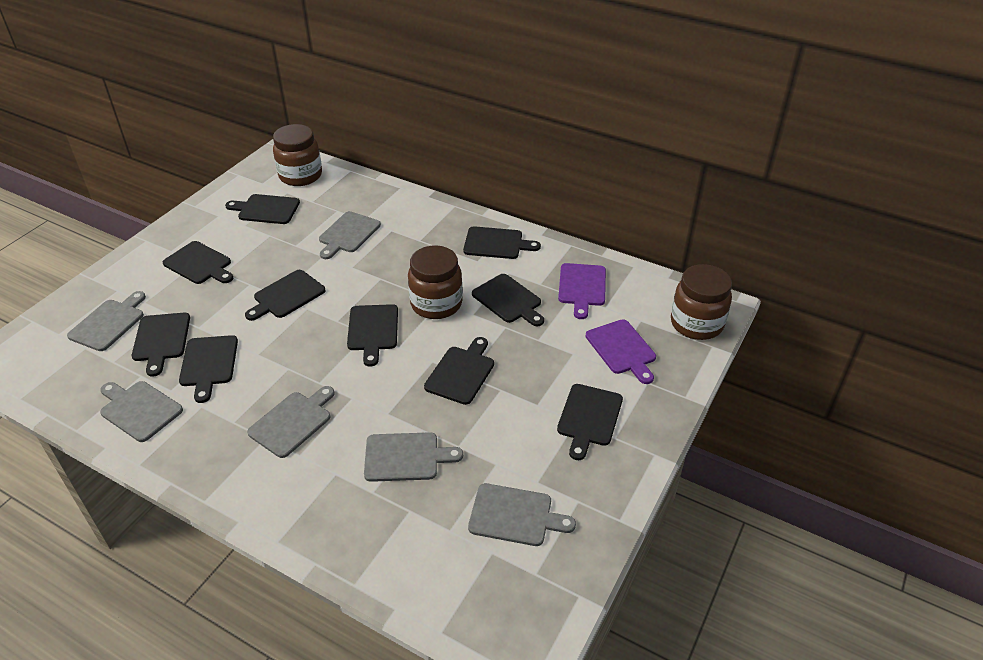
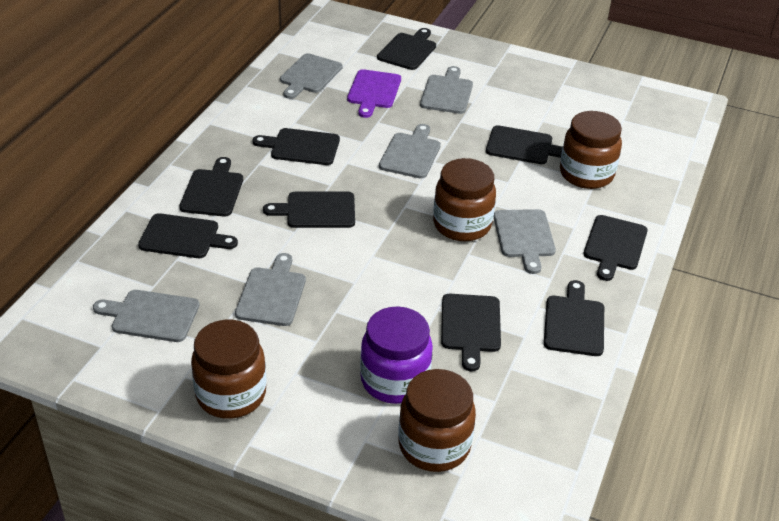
black cutting board: 10 -> 9
brown jar: 3 -> 4
purple cutting board: 2 -> 1
purple jar: 0 -> 1

